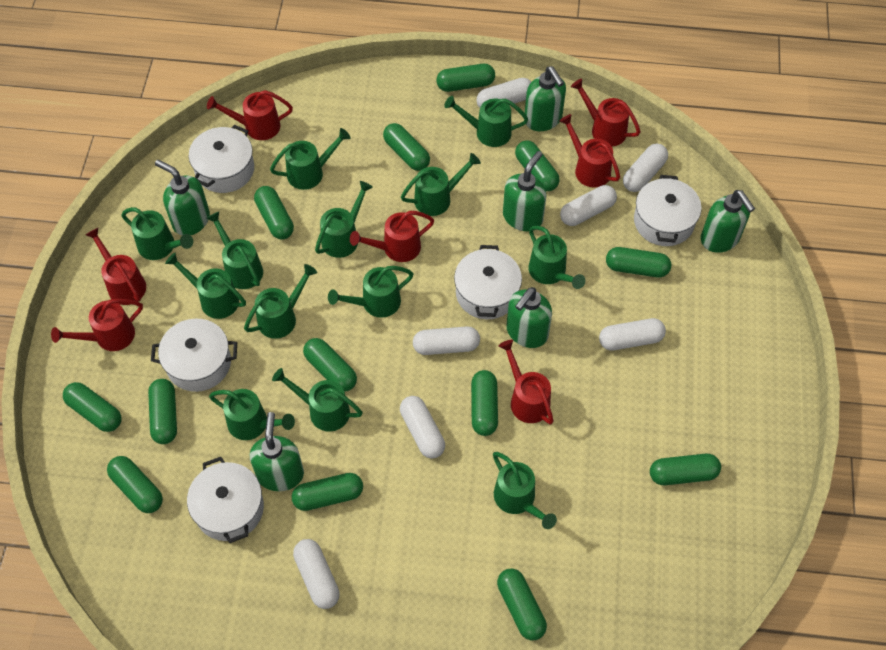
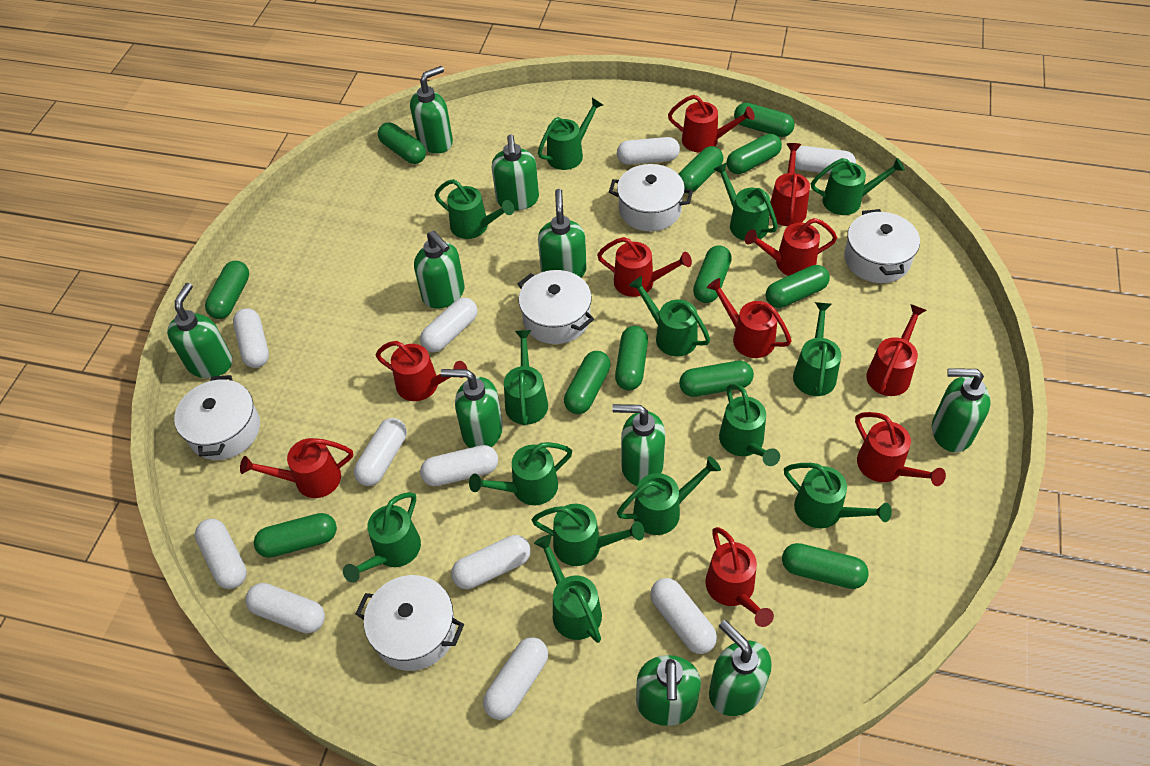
green capsule: 13 -> 12
green soap dispenser: 6 -> 10
green watering can: 13 -> 14
red watering can: 7 -> 10
white capsule: 7 -> 11

